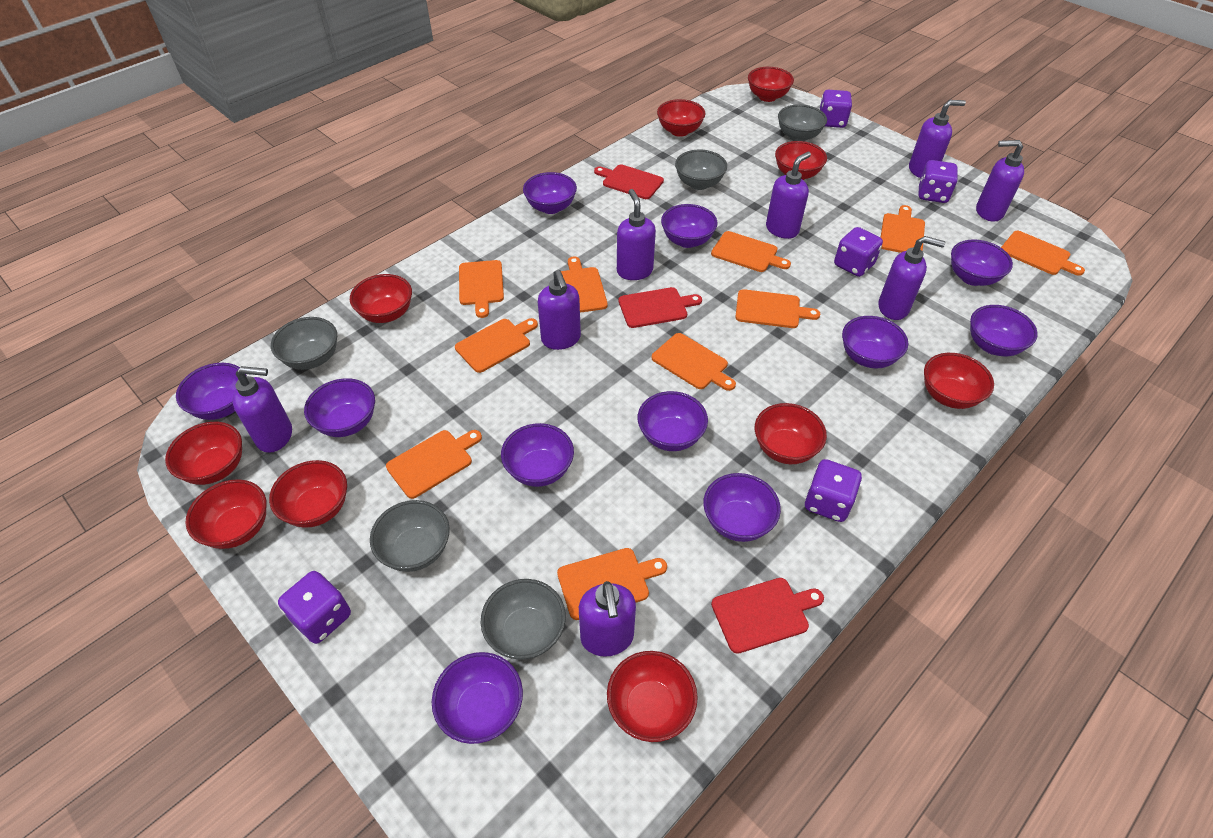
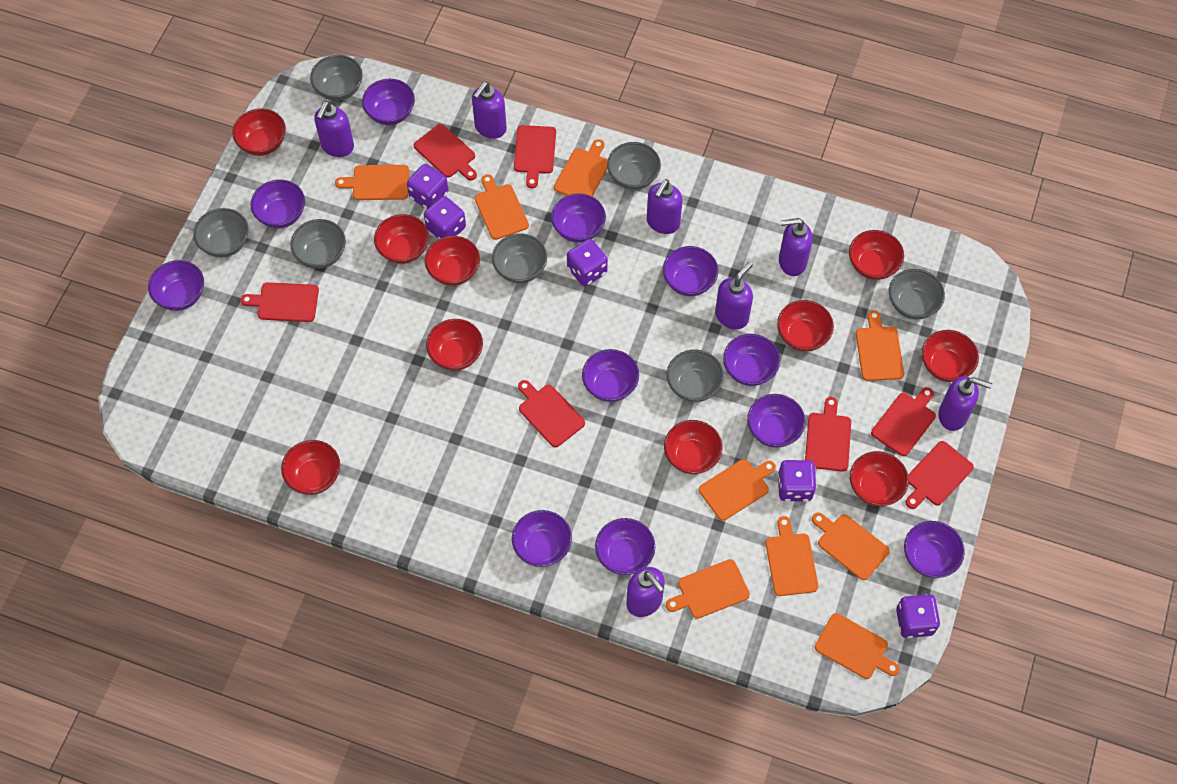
grey bowl: 5 -> 7
orange cutting board: 10 -> 9
purple soap dispenser: 8 -> 7
red cutting board: 3 -> 7

